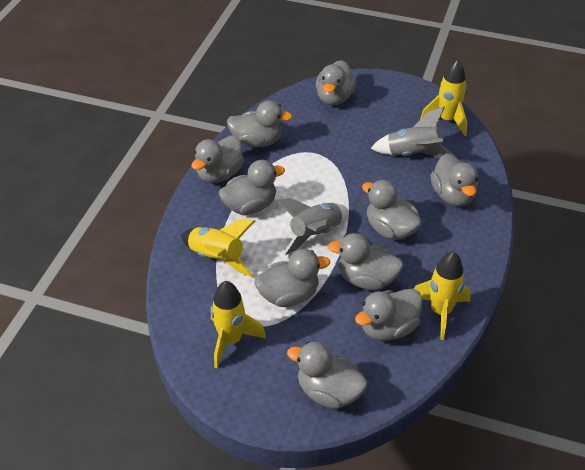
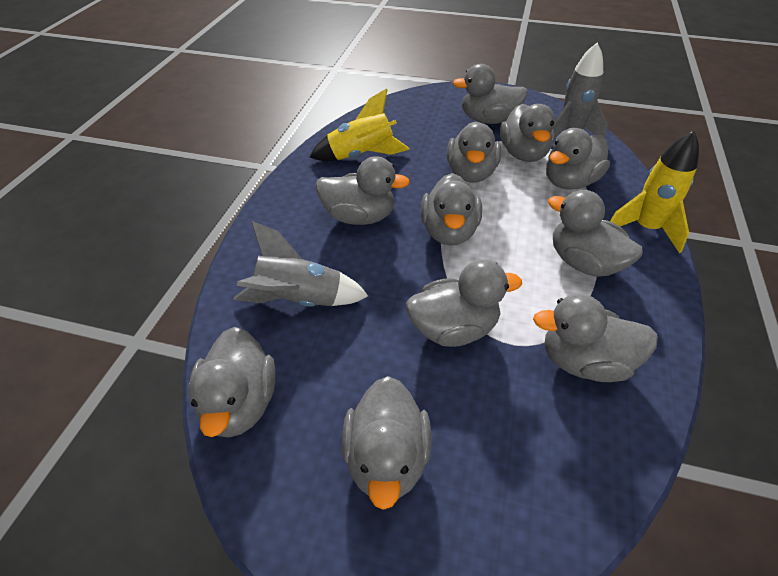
grey duck: 10 -> 11
yellow rocket: 4 -> 2

